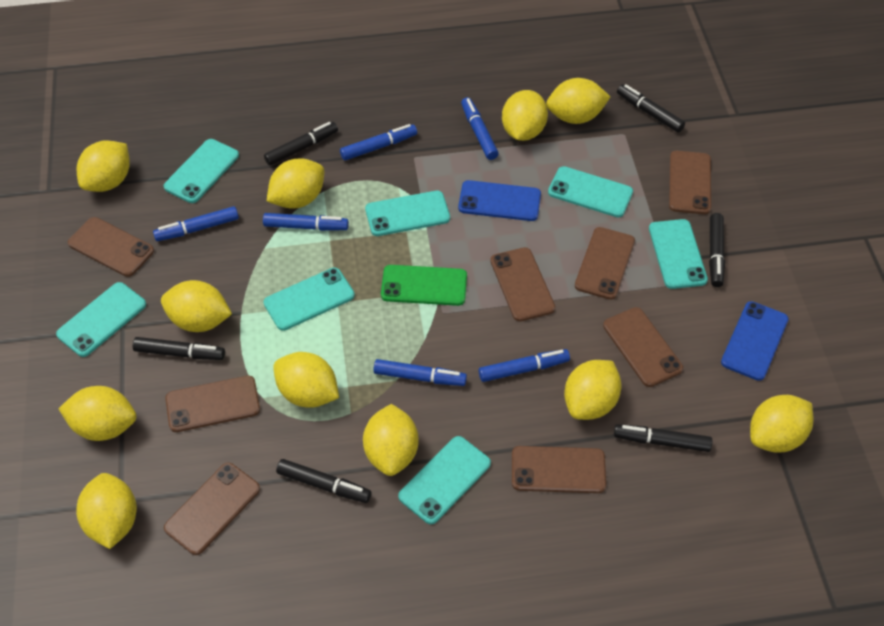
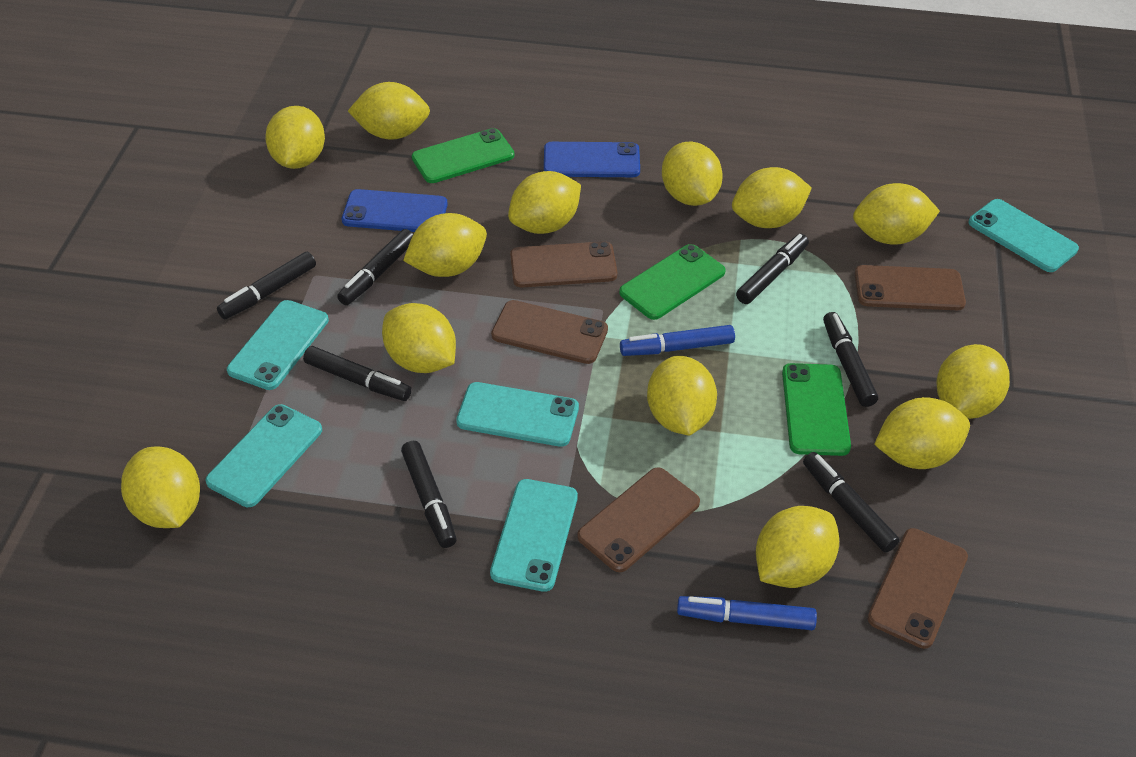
black marker: 6 -> 7
blue marker: 6 -> 2
brown phone: 8 -> 5
green phone: 1 -> 3
turquoise phone: 7 -> 5
yellow lemon: 11 -> 13

